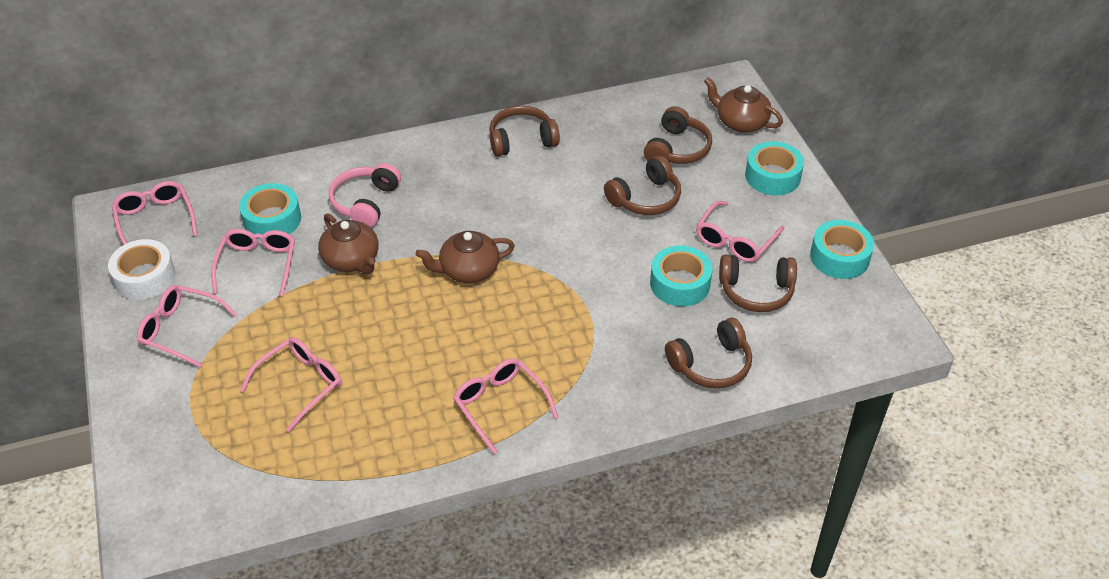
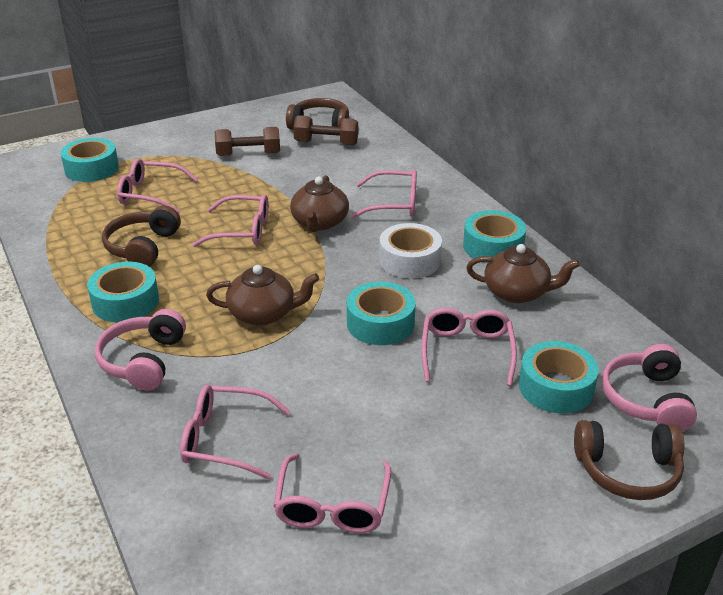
brown dumbbell: 0 -> 2
brown headphones: 5 -> 3
pink headphones: 1 -> 2
turquoise tape: 4 -> 5

